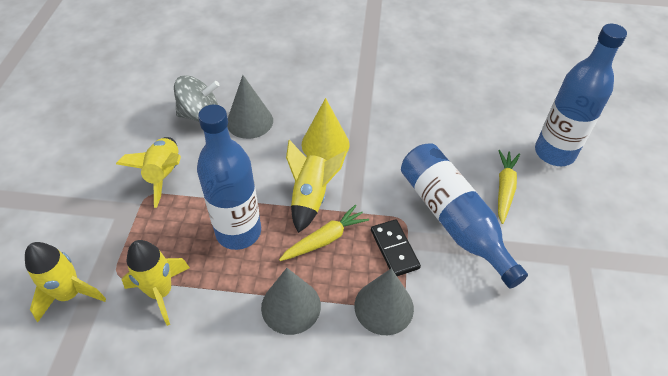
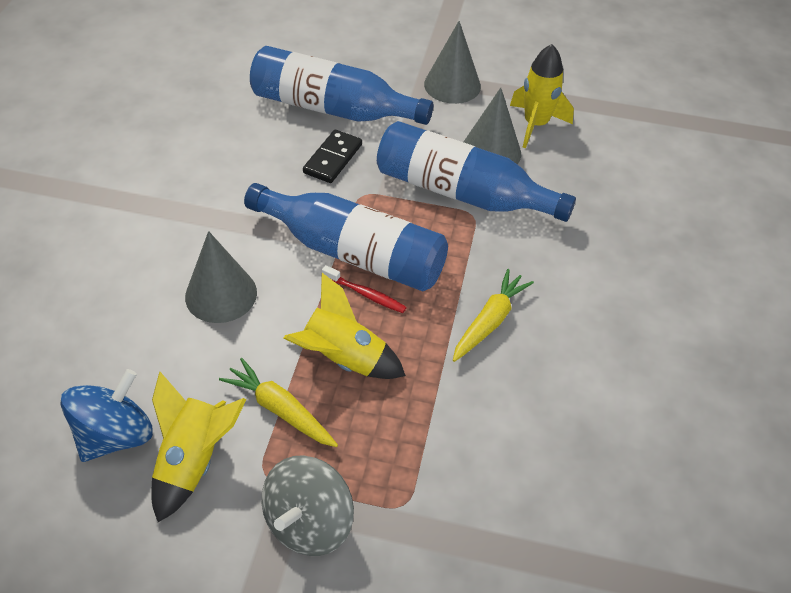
blue spinning top: 0 -> 1
red toothbrush: 0 -> 1
yellow cone: 1 -> 0
yellow rocket: 4 -> 3

